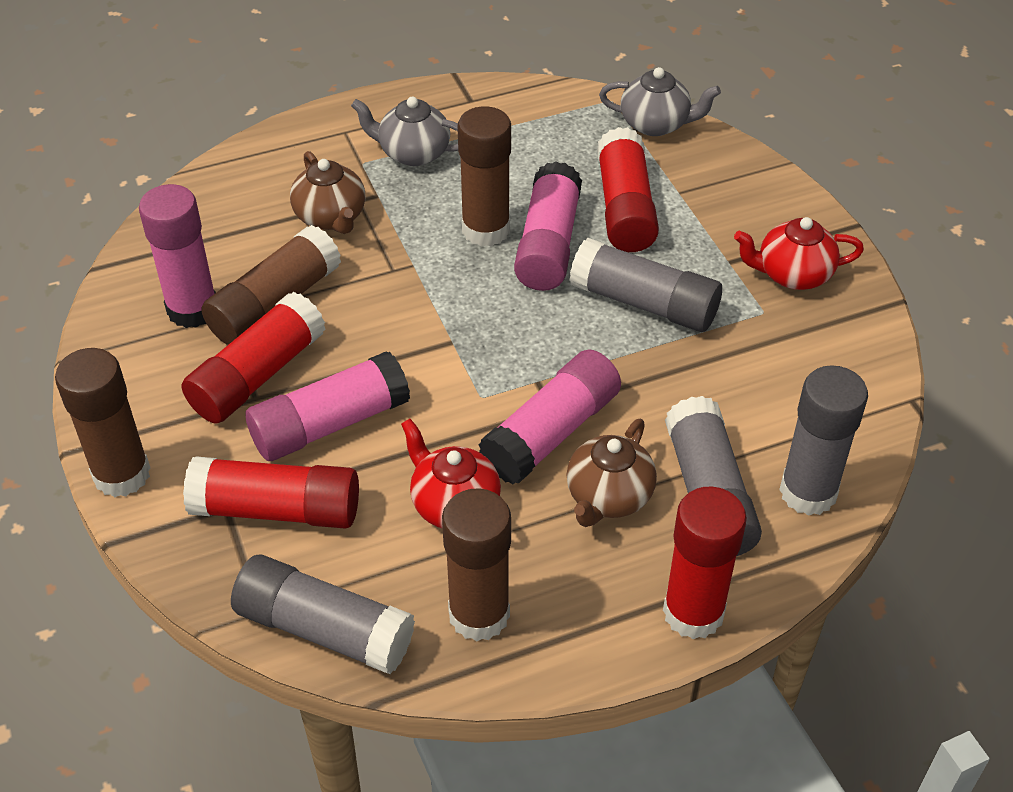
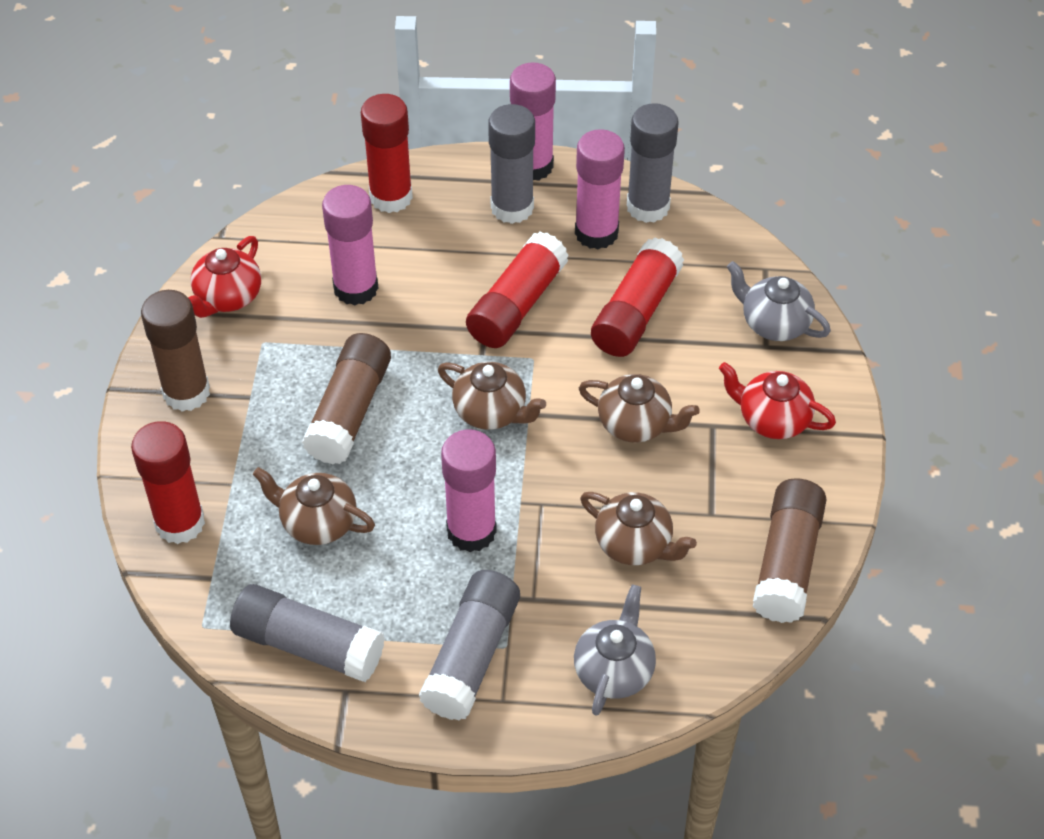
brown glue stick: 4 -> 3
brown teapot: 2 -> 4

